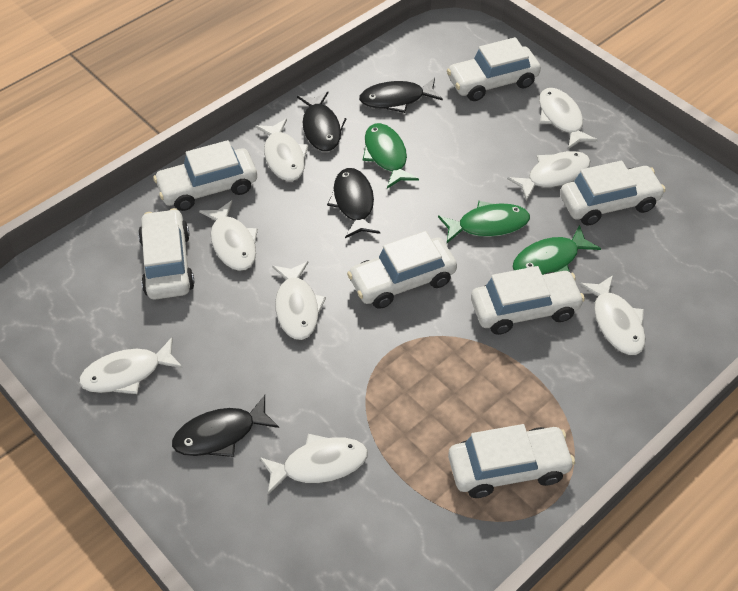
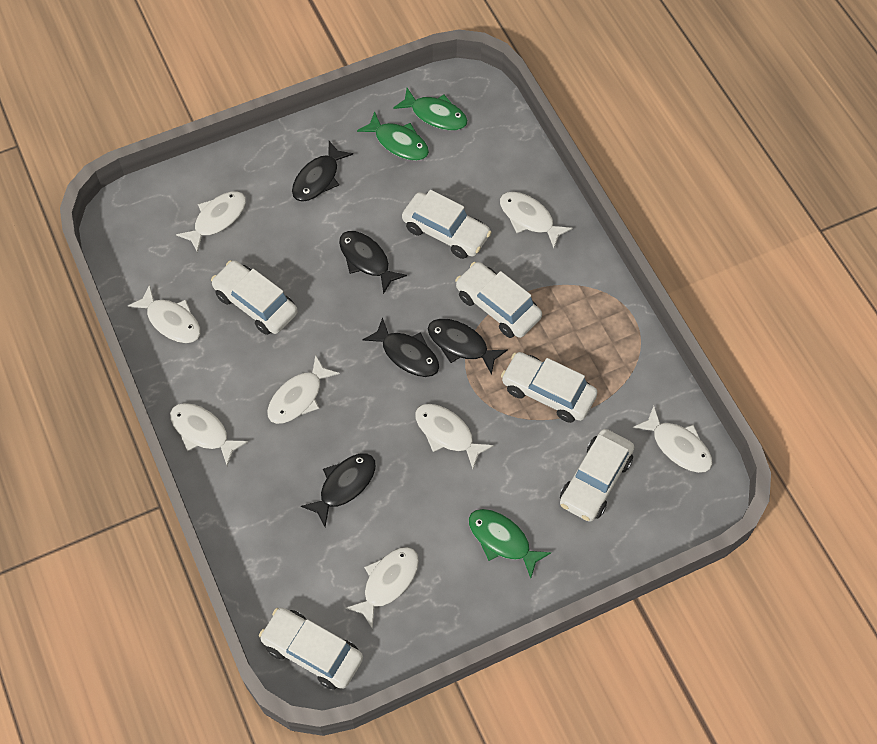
black fish: 4 -> 5
white car: 7 -> 6

